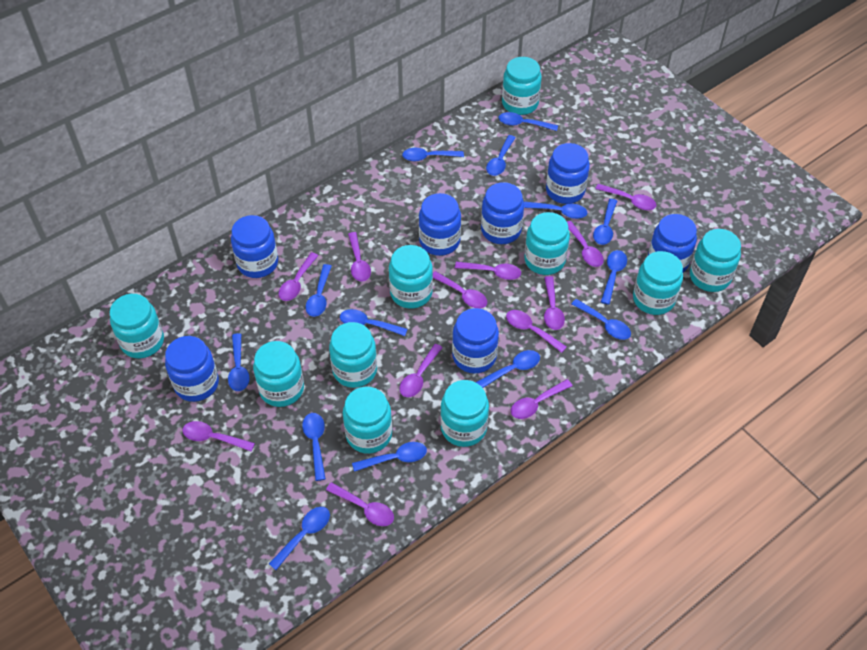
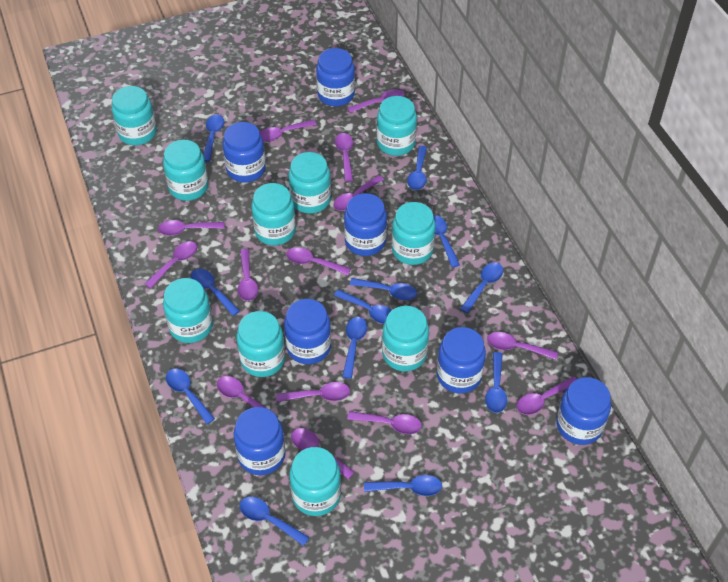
blue spoon: 14 -> 12
purple spoon: 12 -> 14

